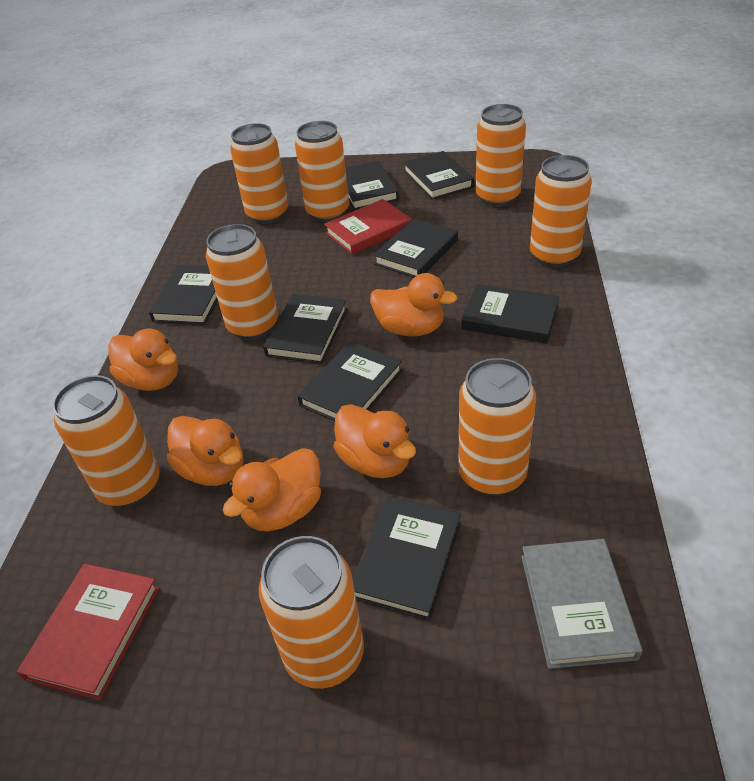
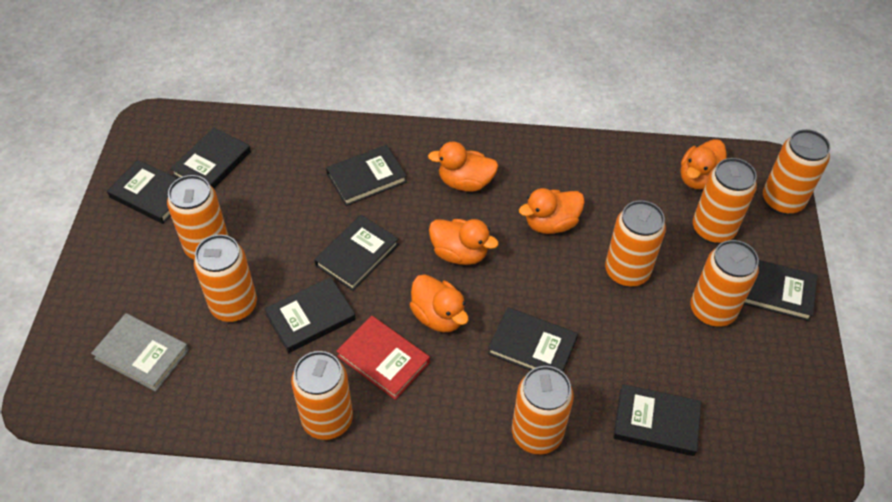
red book: 2 -> 1

